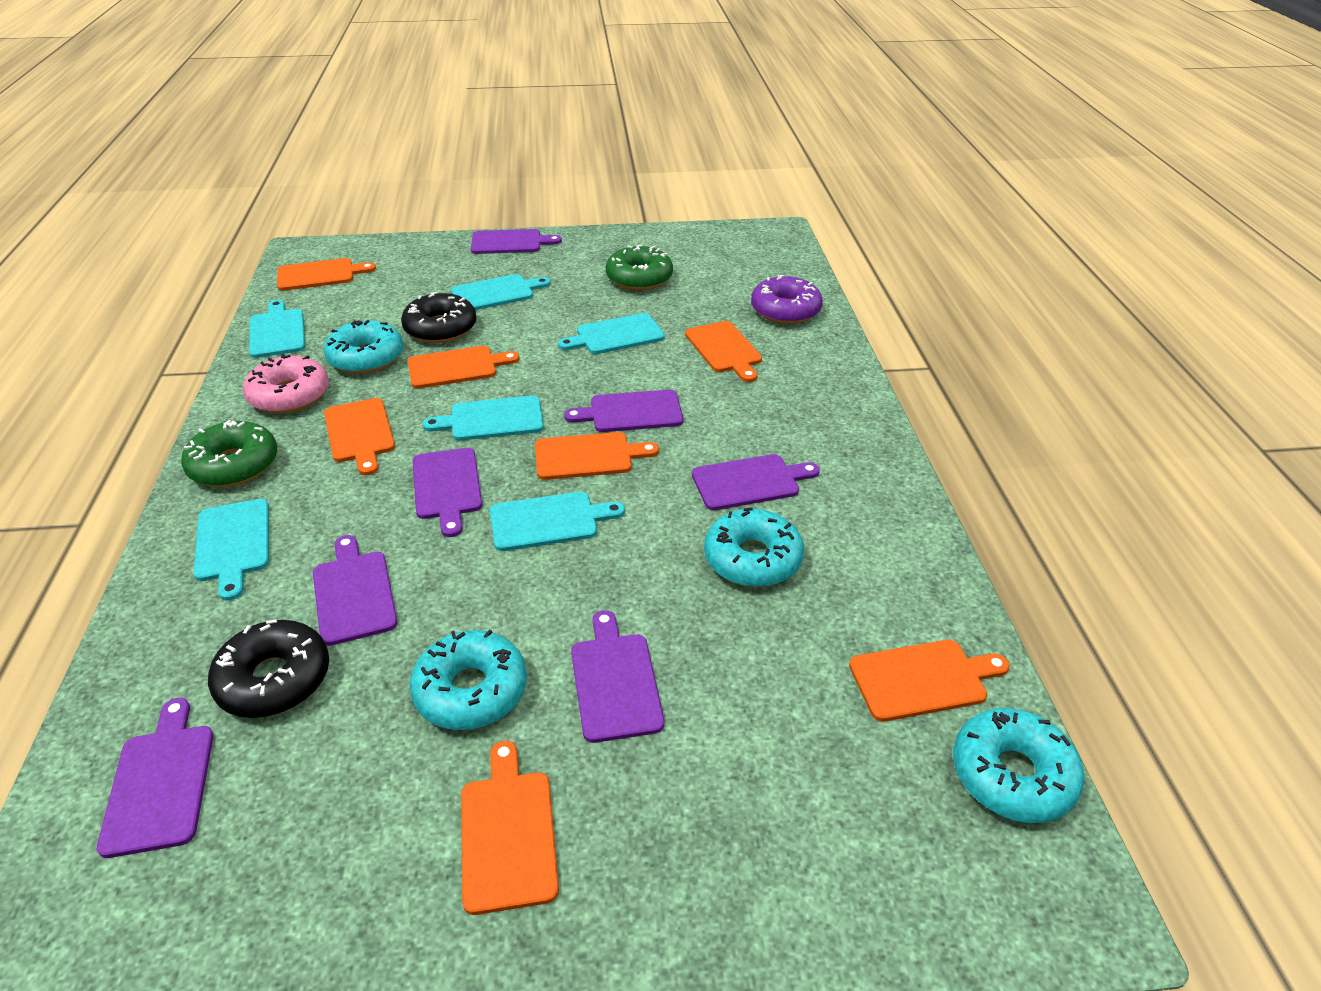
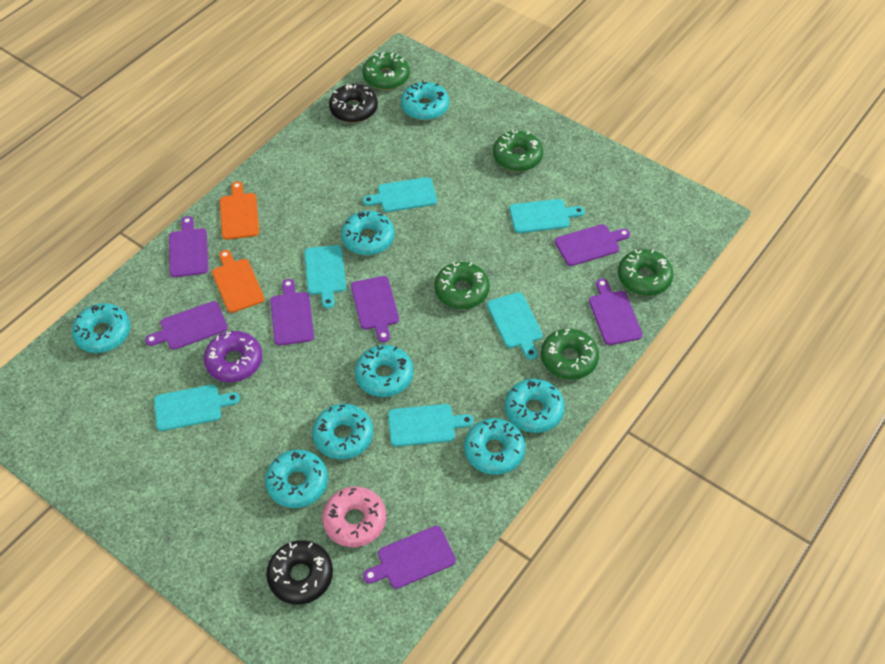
green donut: 2 -> 5
orange cutting board: 7 -> 2
turquoise donut: 4 -> 8

